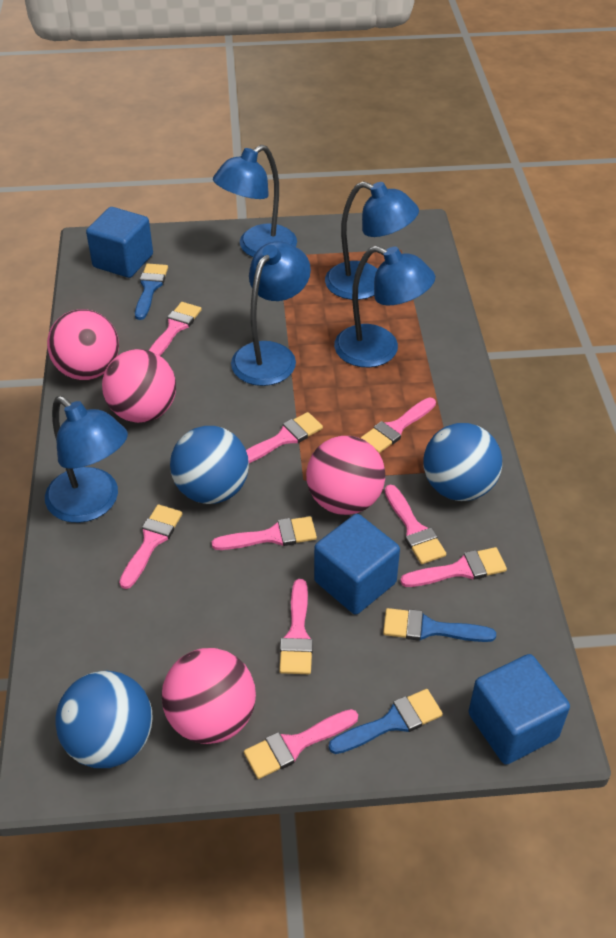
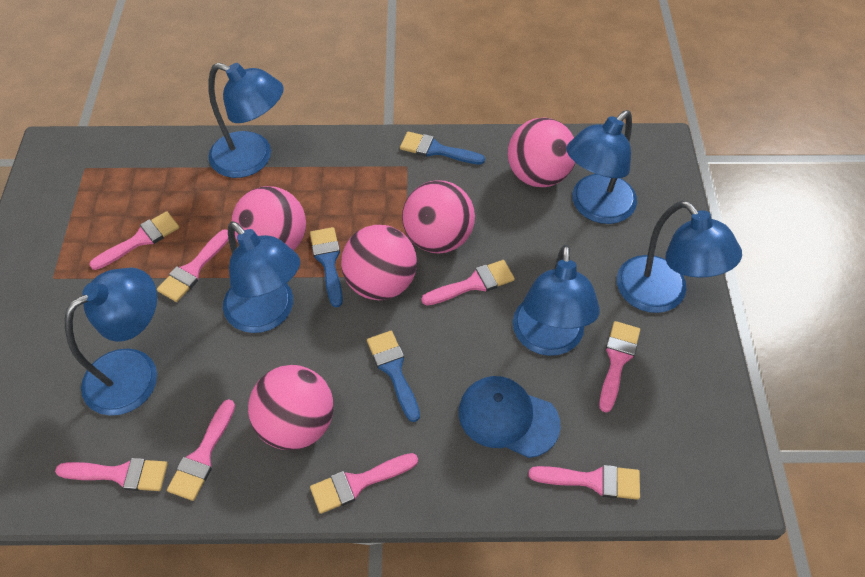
blue ball: 3 -> 0
blue cap: 0 -> 1
blue cube: 3 -> 0
blue lamp: 5 -> 6
pink ball: 4 -> 5
pink brush: 9 -> 8

